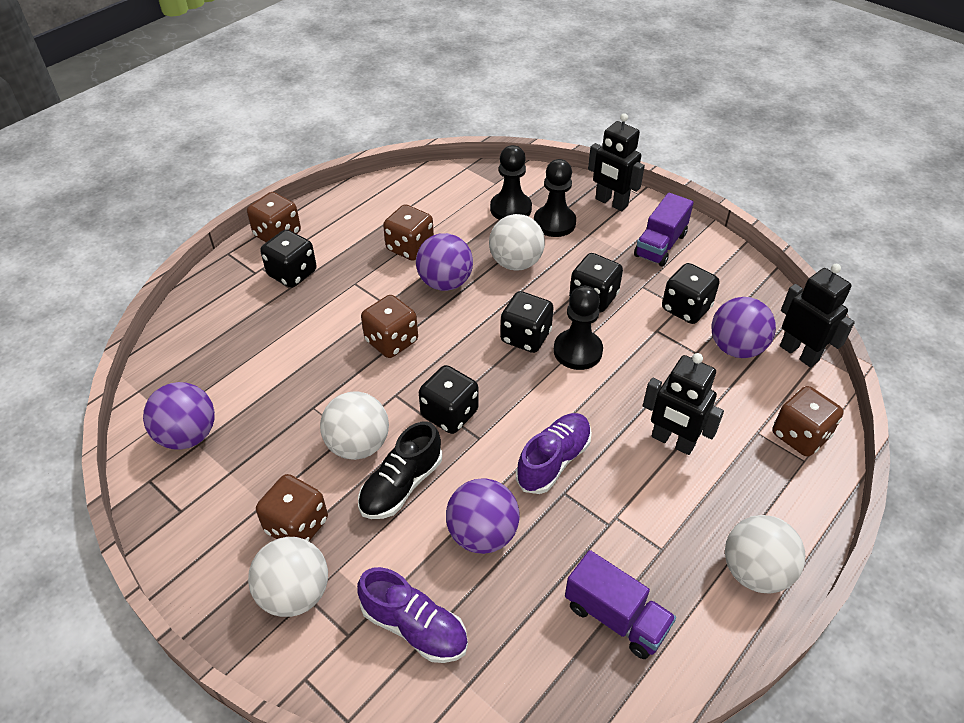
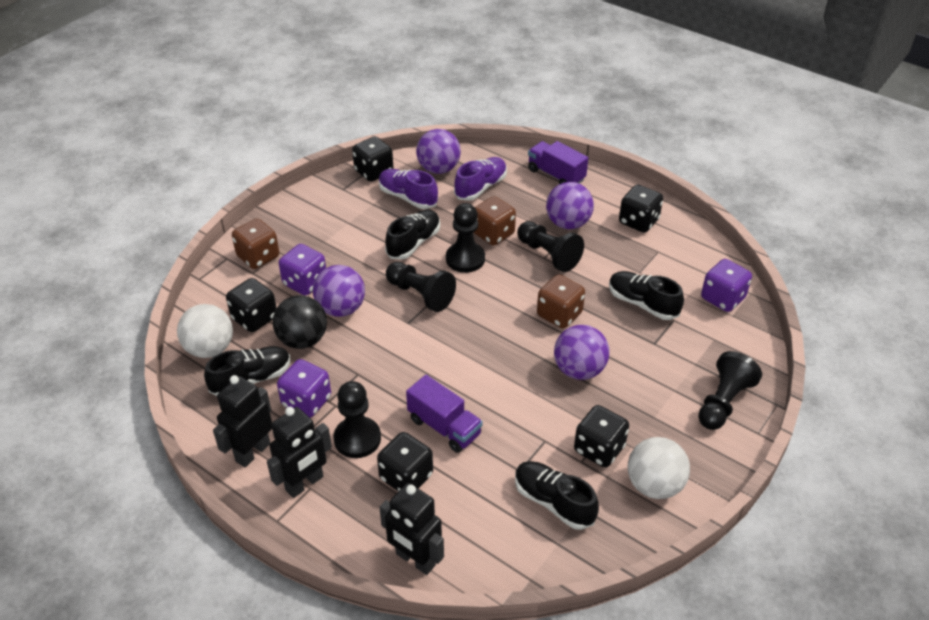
black ball: 0 -> 1
black pawn: 3 -> 5
black shoe: 1 -> 4
brown dice: 5 -> 3
purple dice: 0 -> 3
white ball: 4 -> 2

